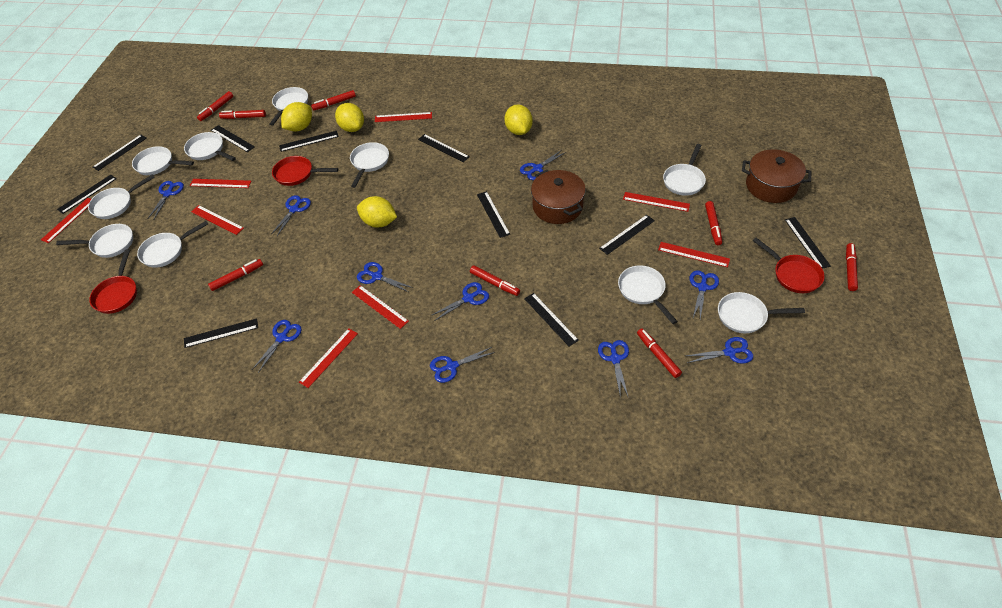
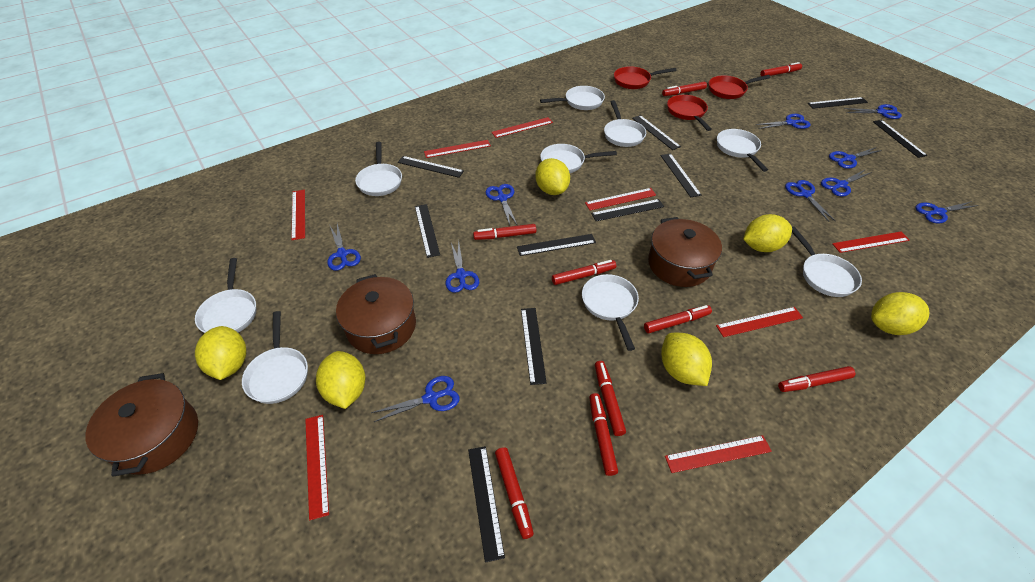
brown pot: 2 -> 3
red marker: 8 -> 9
white pan: 10 -> 9
yellow lemon: 4 -> 6

